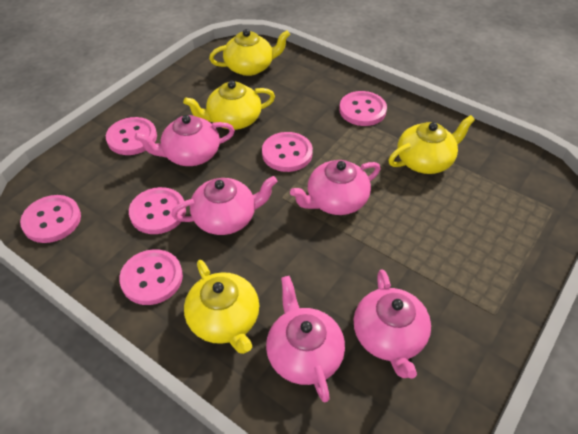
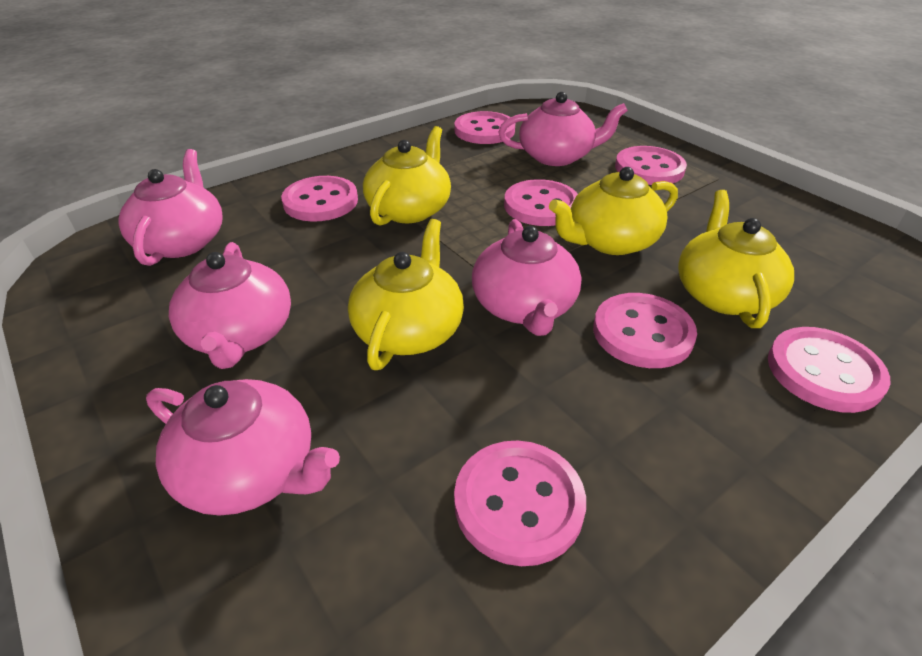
pink button: 6 -> 7

